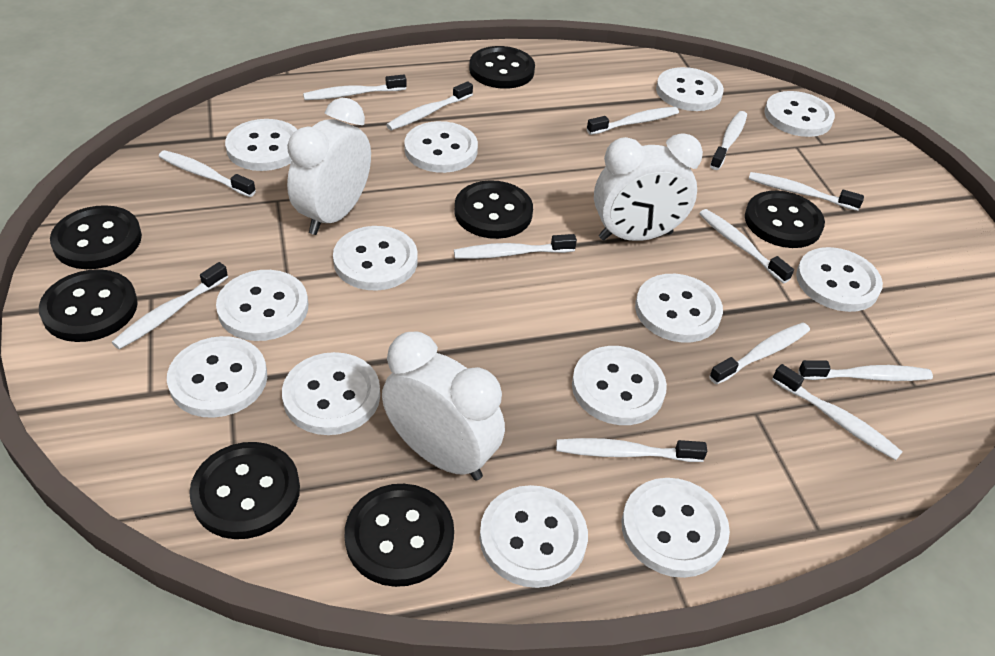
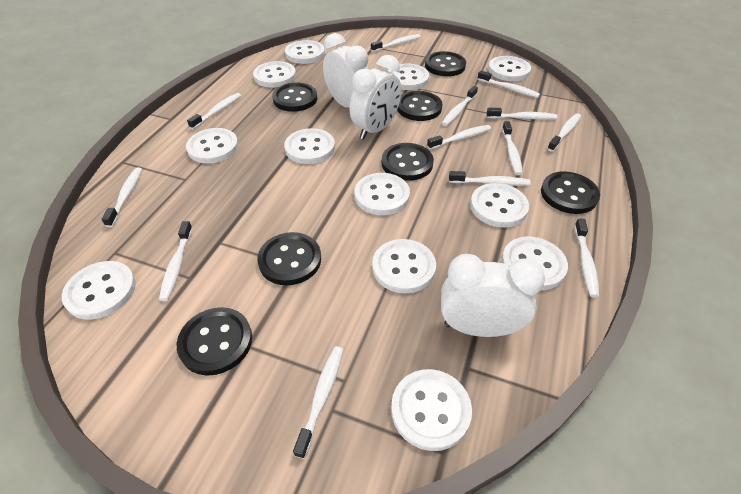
white button: 13 -> 12

